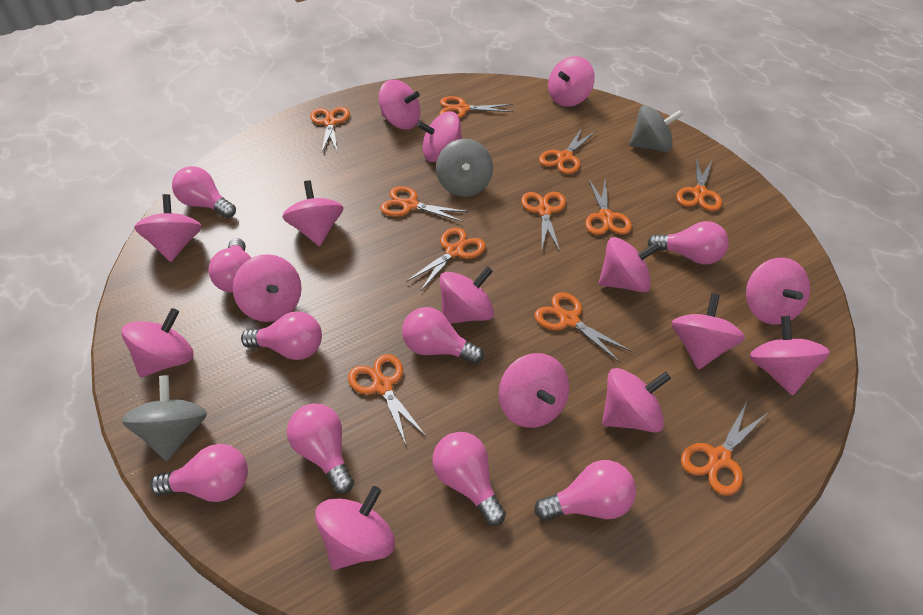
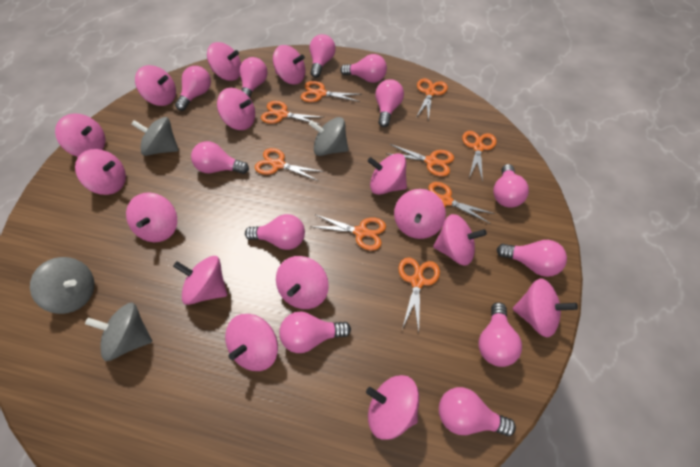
grey spinning top: 3 -> 4
orange scissors: 11 -> 9
pink light bulb: 9 -> 12

